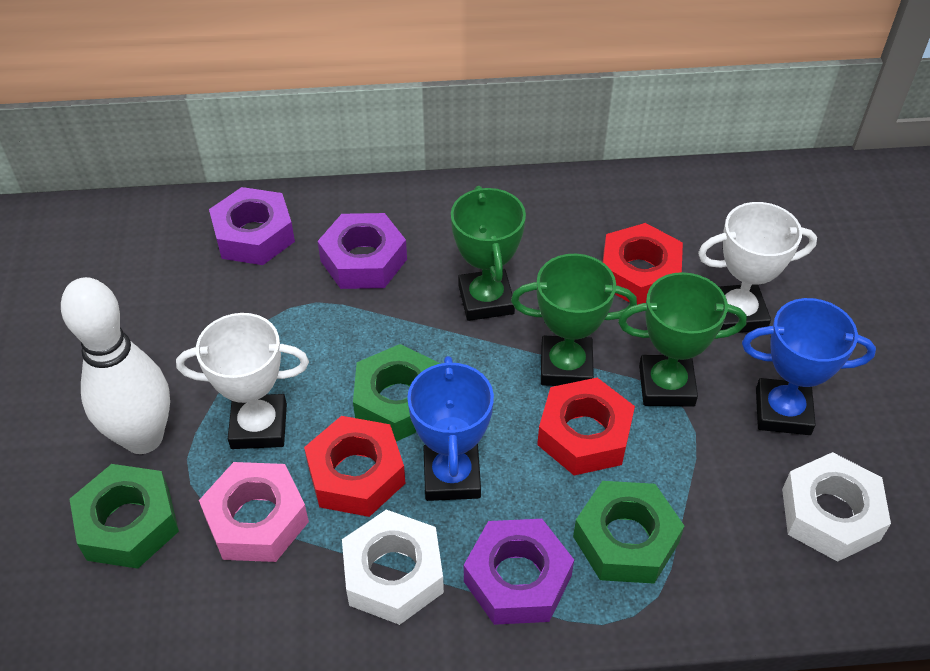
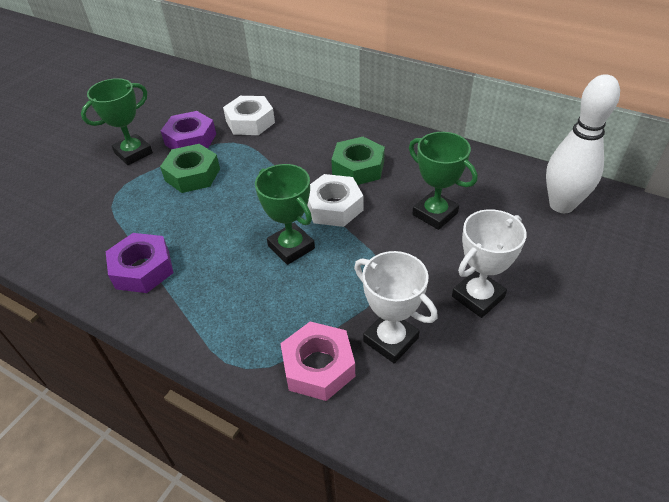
blue trophy: 2 -> 0
green nut: 3 -> 2
purple nut: 3 -> 2
red nut: 3 -> 0

